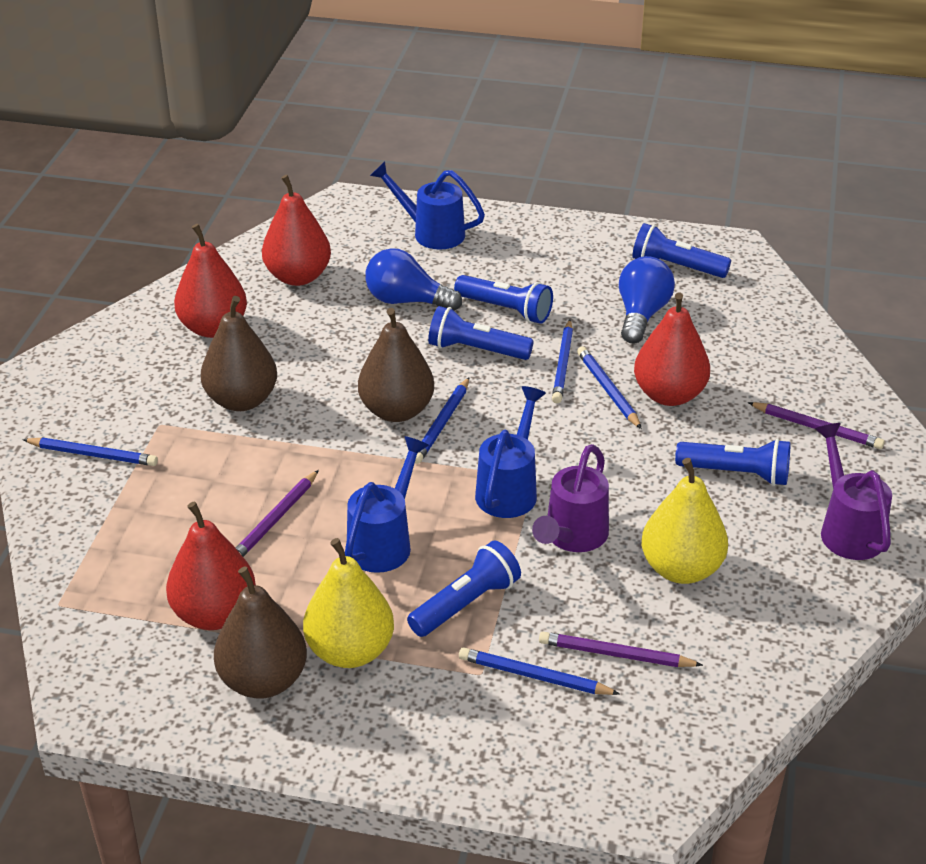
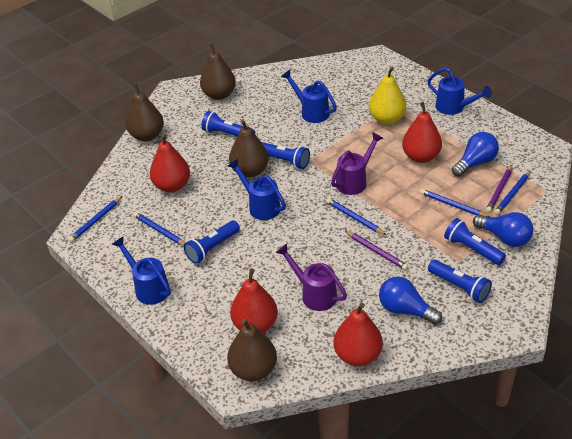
blue light bulb: 2 -> 3
blue watering can: 3 -> 4
brown pear: 3 -> 4
purple pencil: 3 -> 2
yellow pear: 2 -> 1

